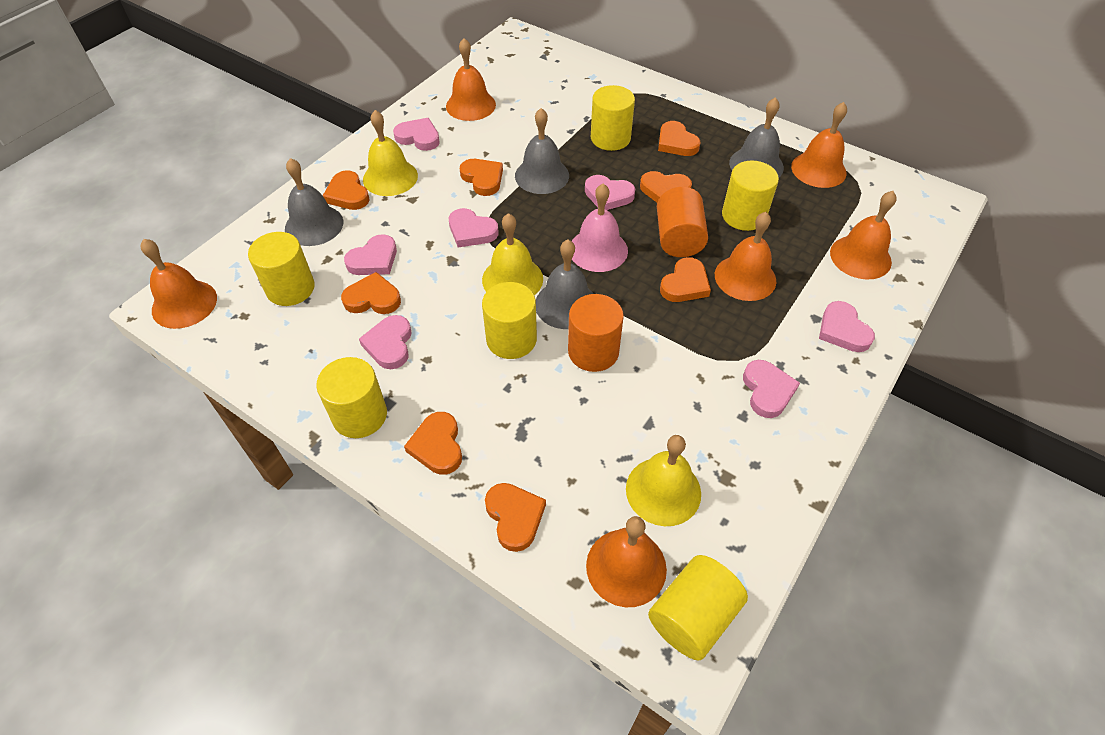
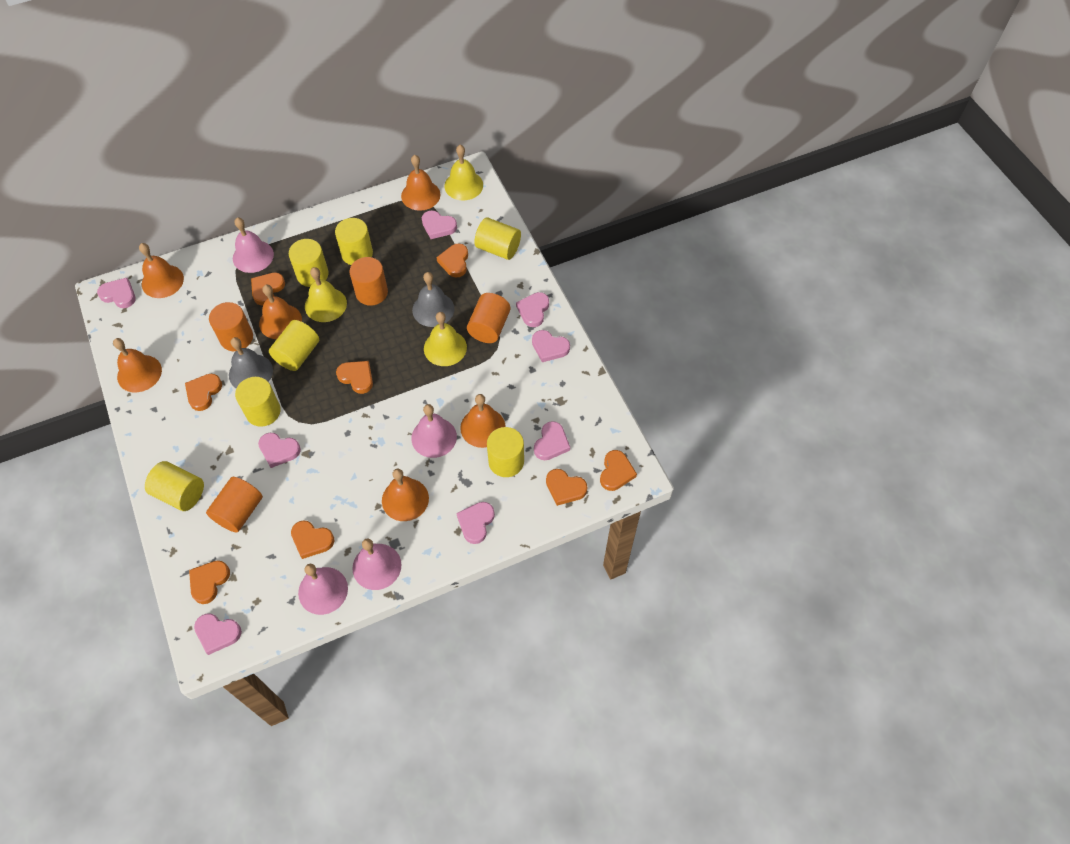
grey bell: 4 -> 2
orange cylinder: 2 -> 4
pink bell: 1 -> 4
pink heart: 7 -> 8
yellow cylinder: 6 -> 7

